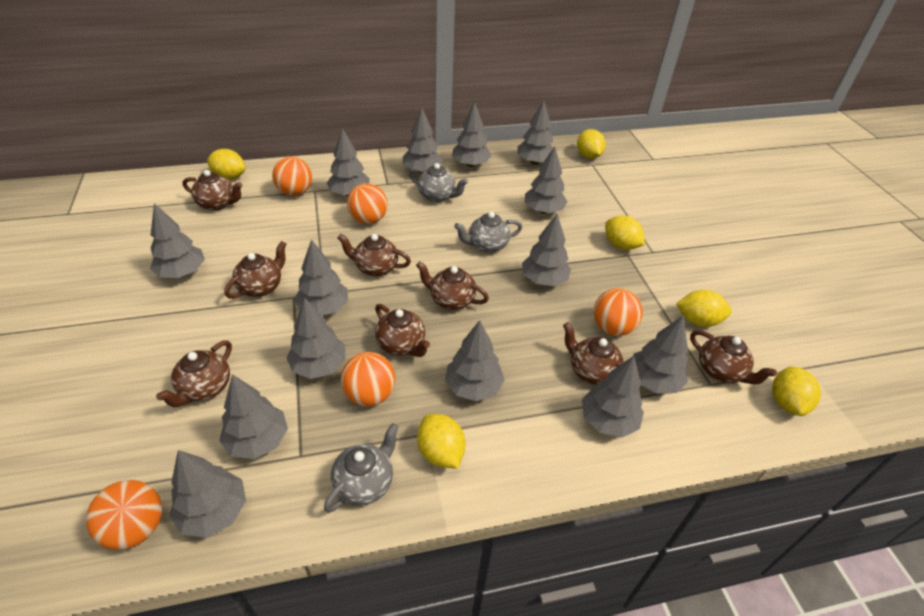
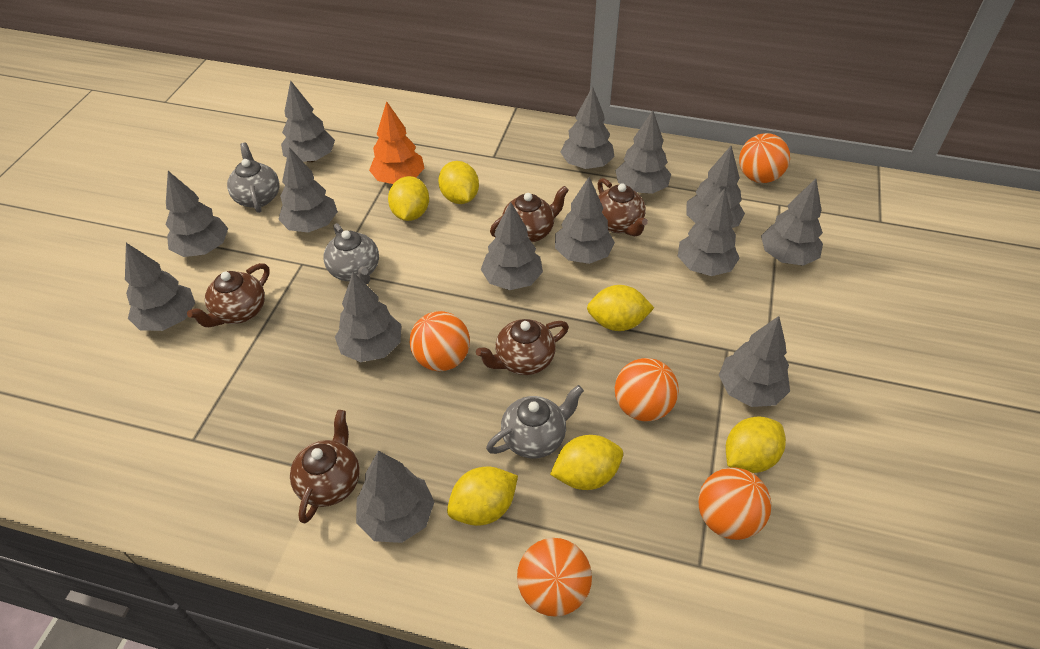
brown teapot: 8 -> 5
orange tree: 0 -> 1

